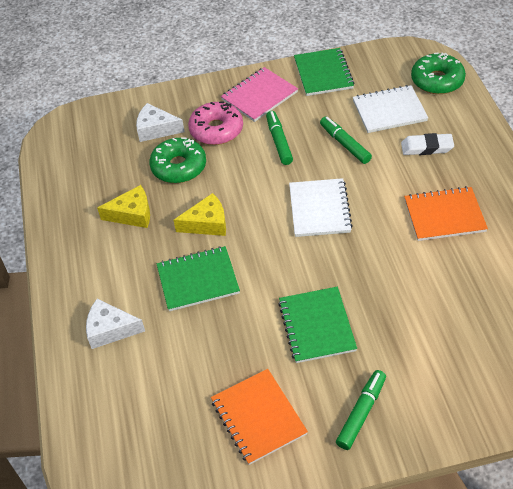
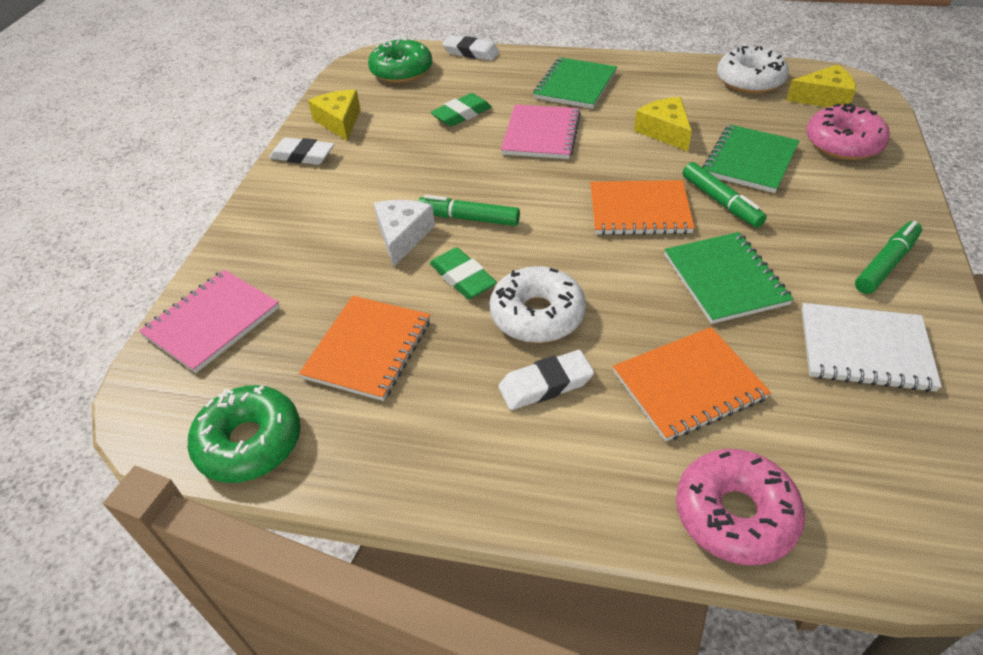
green eraser: 0 -> 2
orange notebook: 2 -> 3
pink donut: 1 -> 2
pink notebook: 1 -> 2
white cheese: 2 -> 1
white donut: 0 -> 2
white eraser: 1 -> 3
white notebook: 2 -> 1
yellow cheese: 2 -> 3

